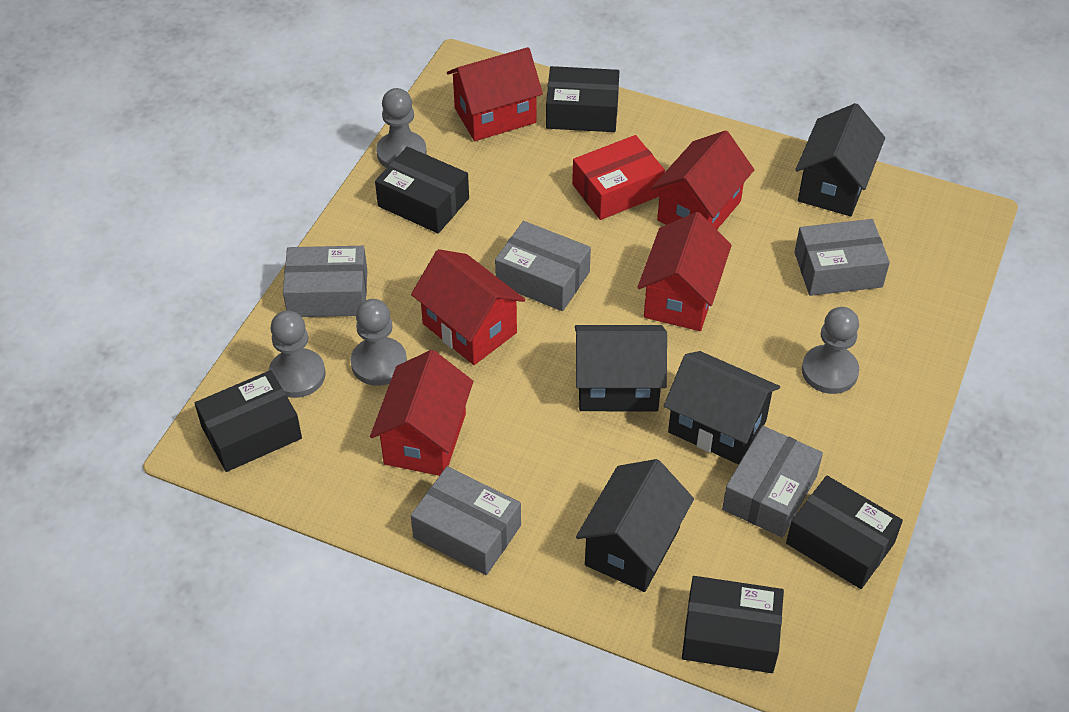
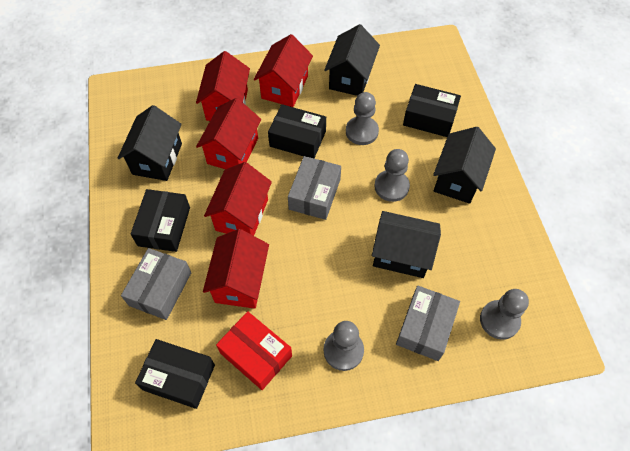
black box: 5 -> 4
grey box: 5 -> 3

